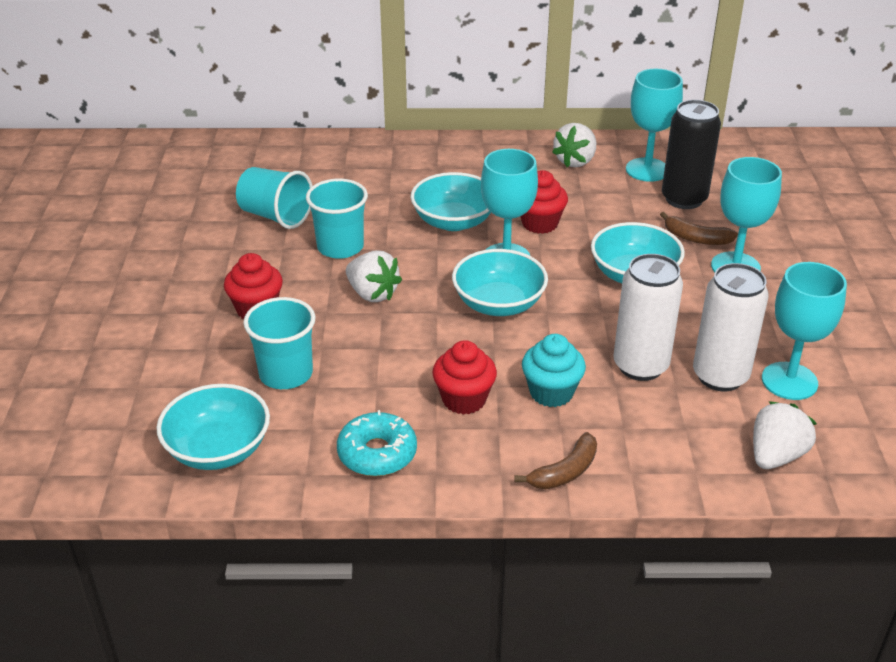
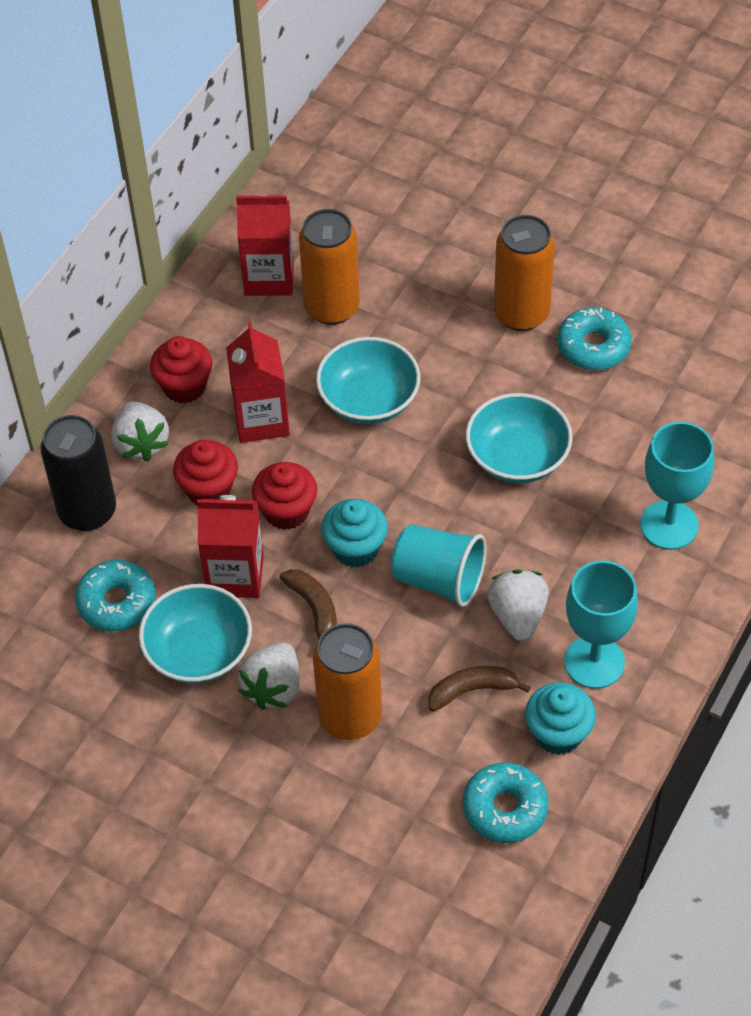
orange can: 0 -> 3
red carton: 0 -> 3
turquoise bowl: 4 -> 3
turquoise cup: 3 -> 1
turquoise cupcake: 1 -> 2
turquoise donut: 1 -> 3
turquoise goblet: 4 -> 2
white can: 2 -> 0

